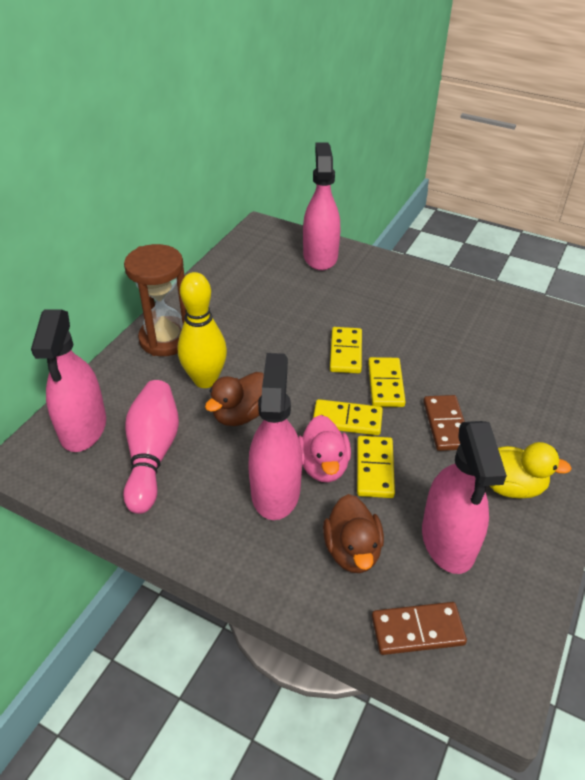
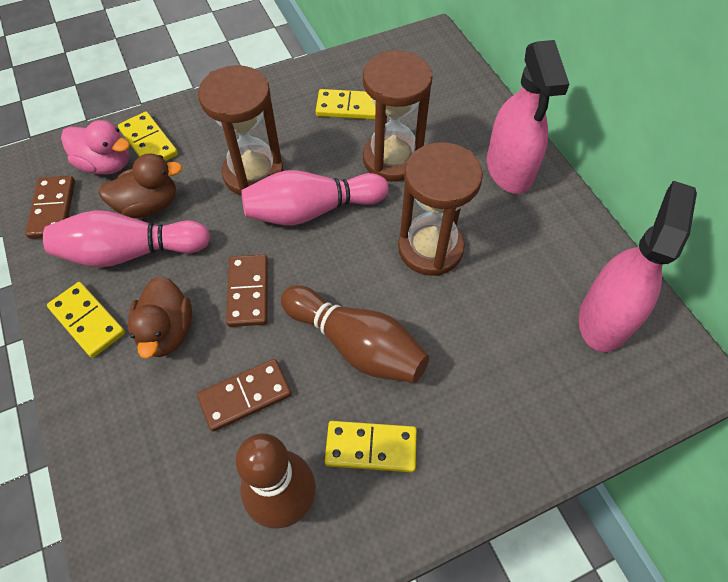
brown bowling pin: 0 -> 2
brown domino: 2 -> 3
brown hourglass: 1 -> 3
pink bowling pin: 1 -> 2
pink spray bottle: 4 -> 2
yellow bowling pin: 1 -> 0
yellow duck: 1 -> 0

